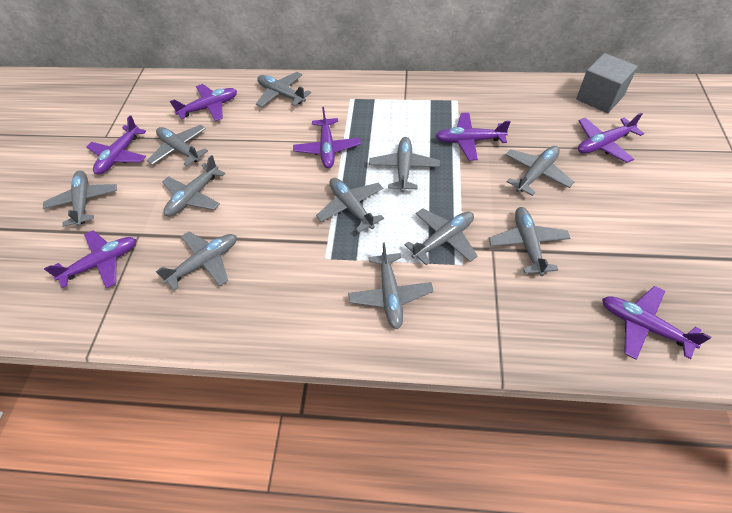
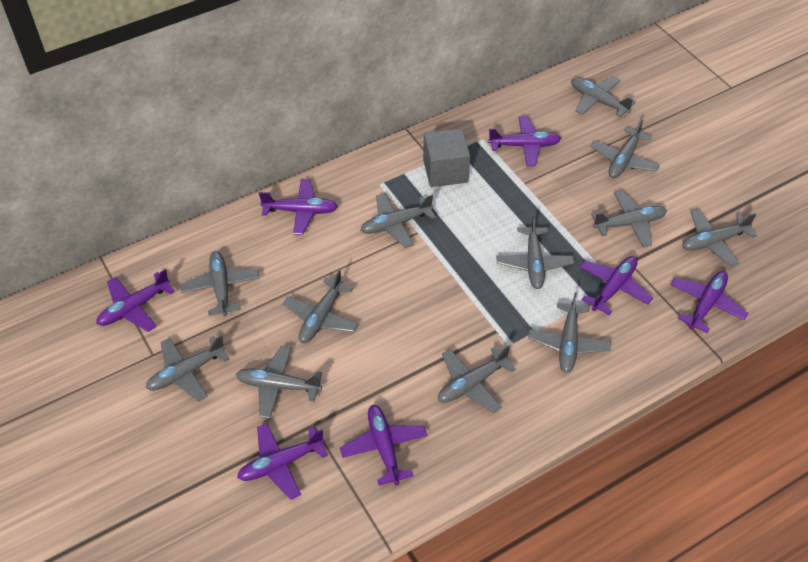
grey plane: 11 -> 12

